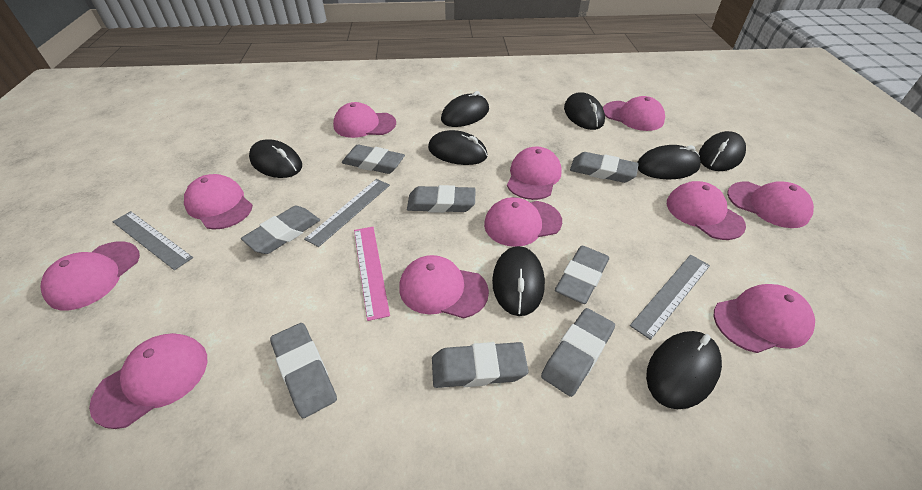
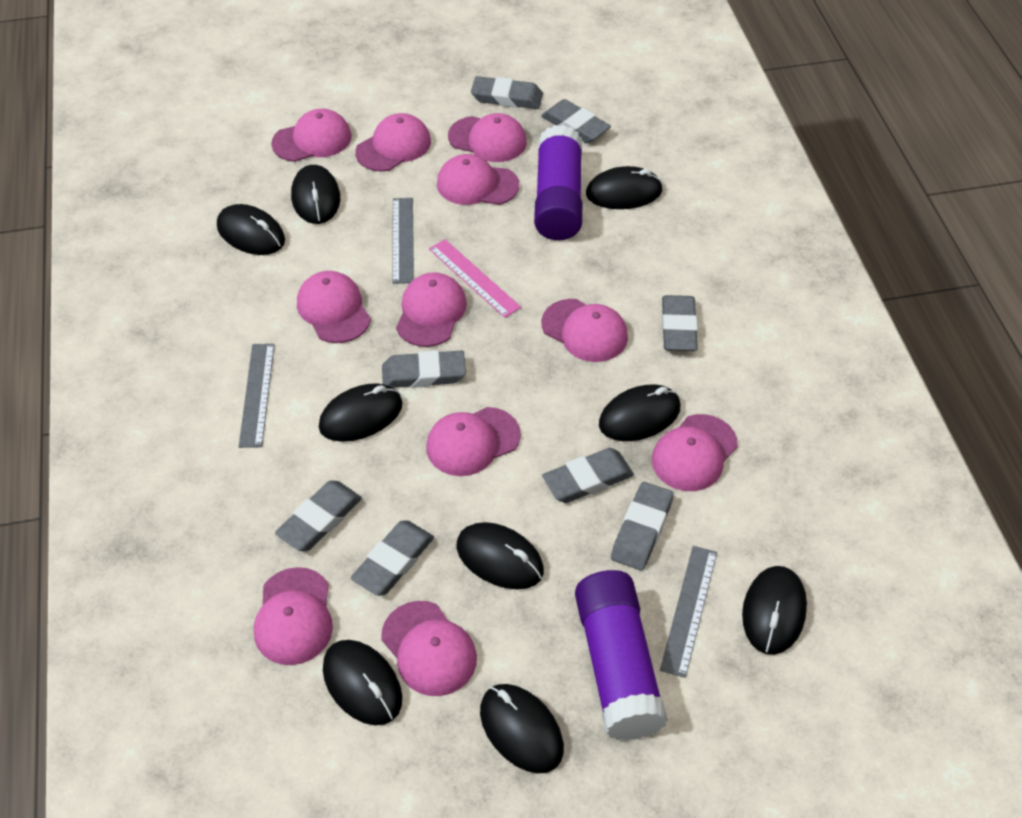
black mouse: 8 -> 9
purple glue stick: 0 -> 2

